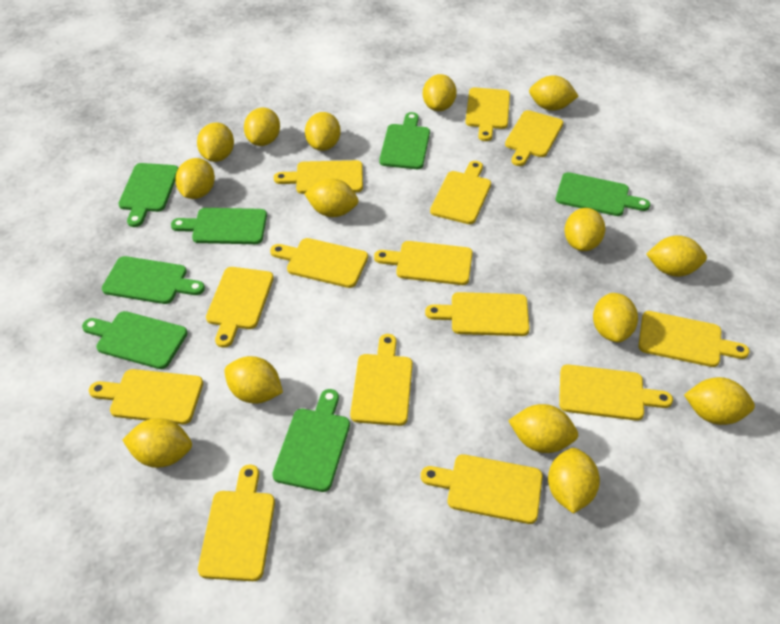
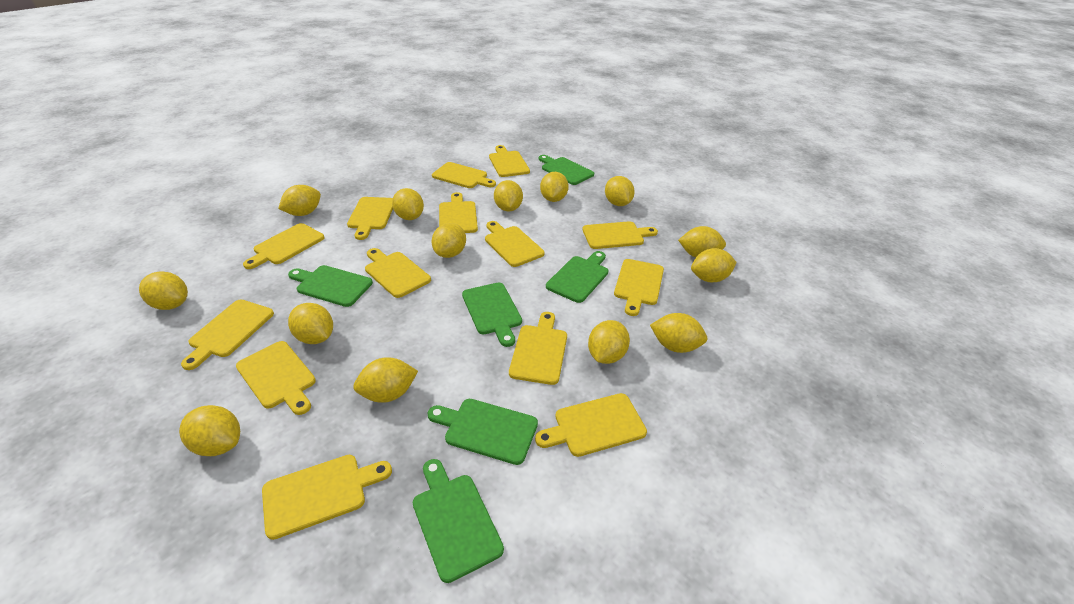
green cutting board: 7 -> 6
yellow lemon: 15 -> 14

